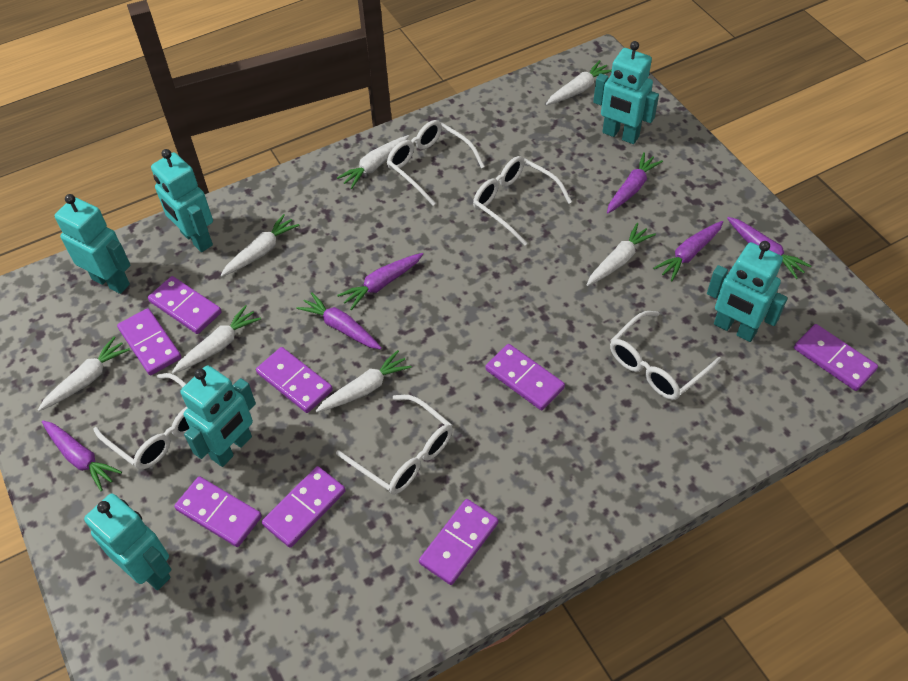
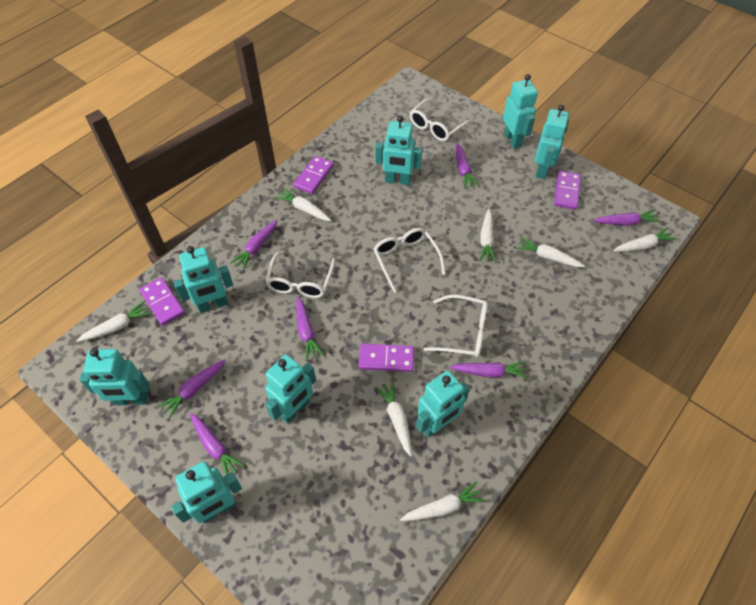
purple carrot: 6 -> 7
purple domino: 8 -> 4
turquoise robot: 6 -> 8
white glasses: 5 -> 4

